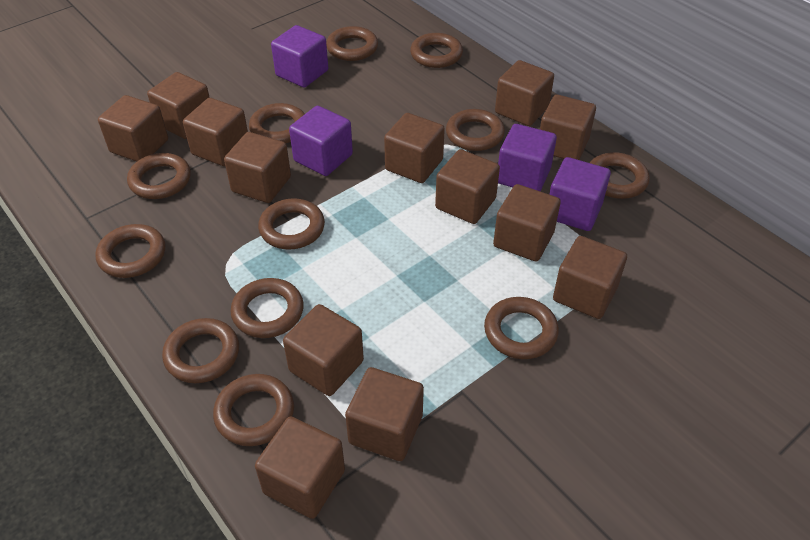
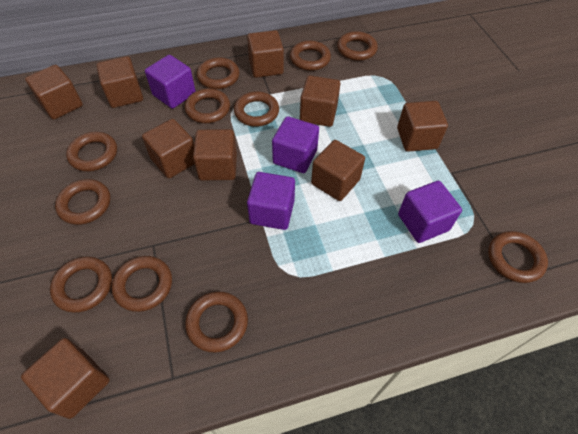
brown cube: 13 -> 9
brown ring: 12 -> 11

